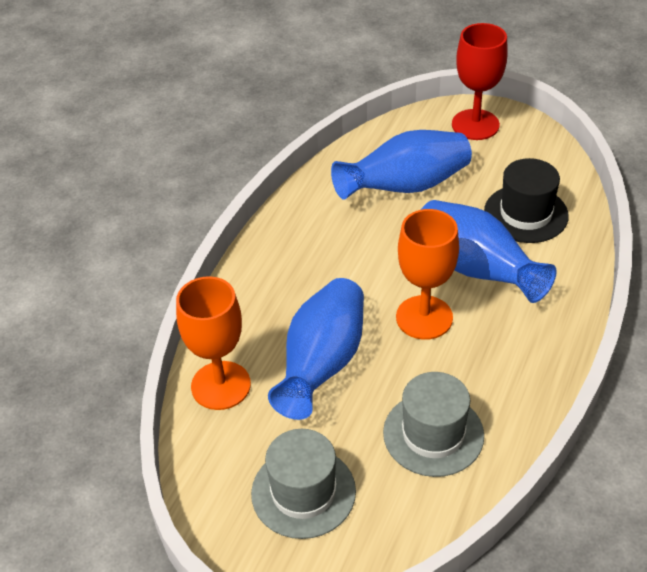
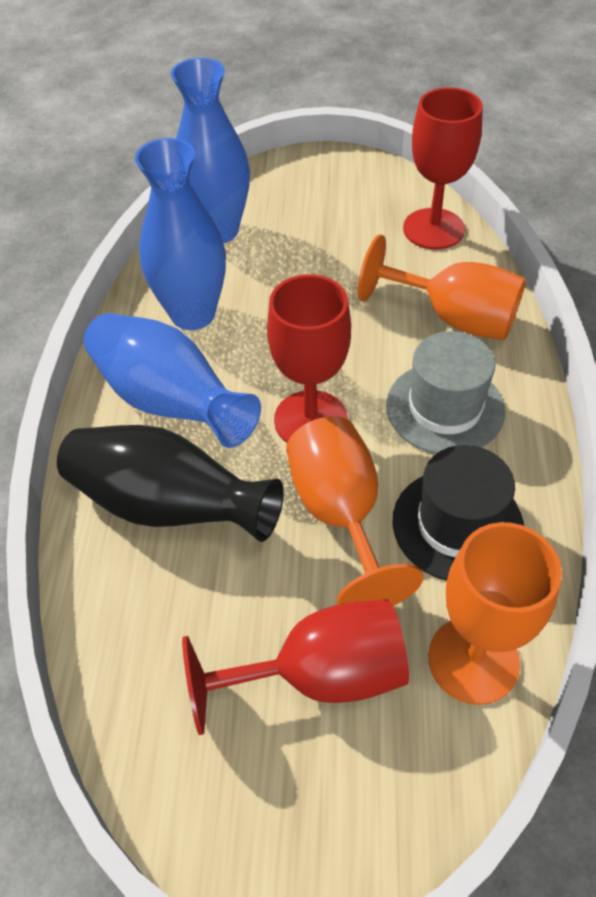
black vase: 0 -> 1
grey hat: 2 -> 1
orange goblet: 2 -> 3
red goblet: 1 -> 3

